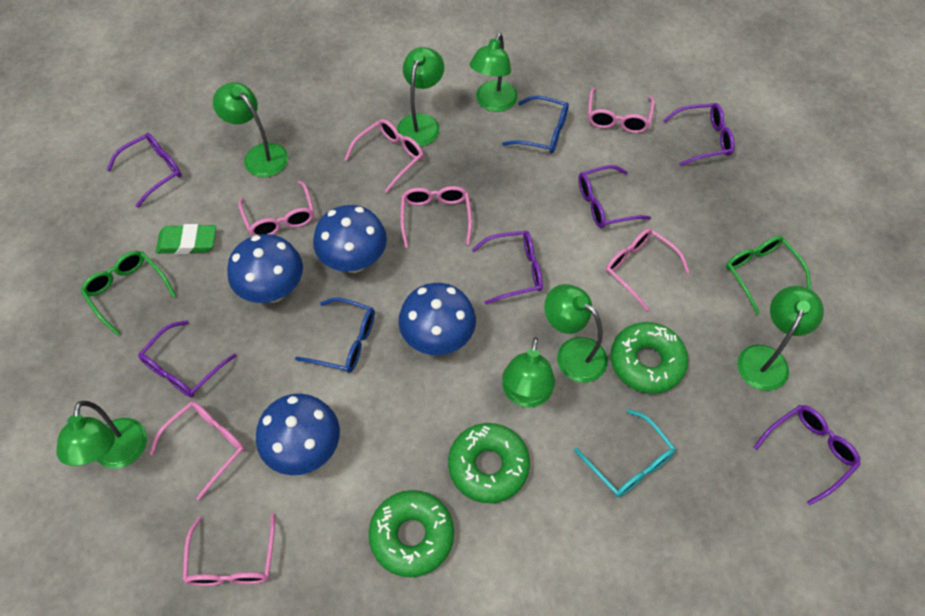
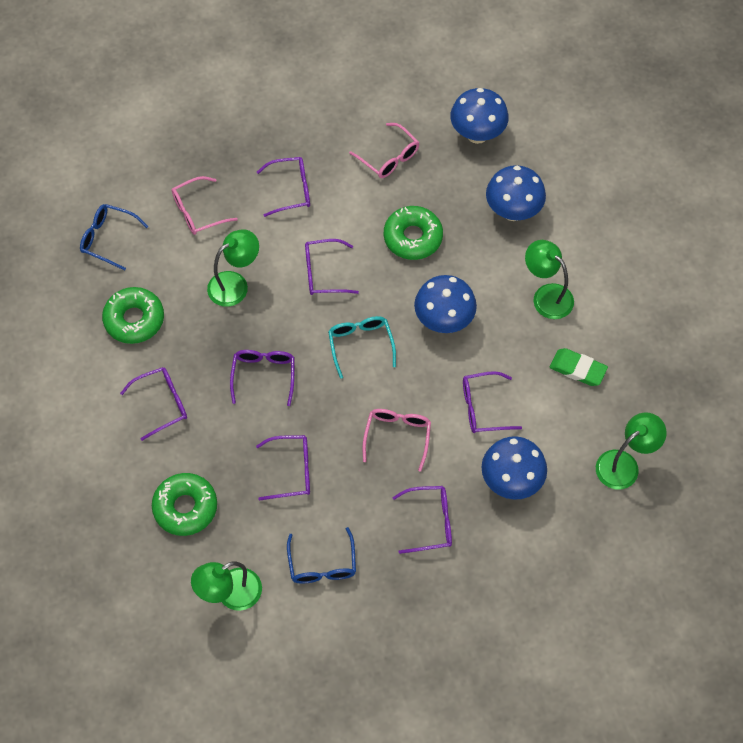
green glasses: 2 -> 0
green lamp: 7 -> 4
pink glasses: 7 -> 3
purple glasses: 6 -> 7

